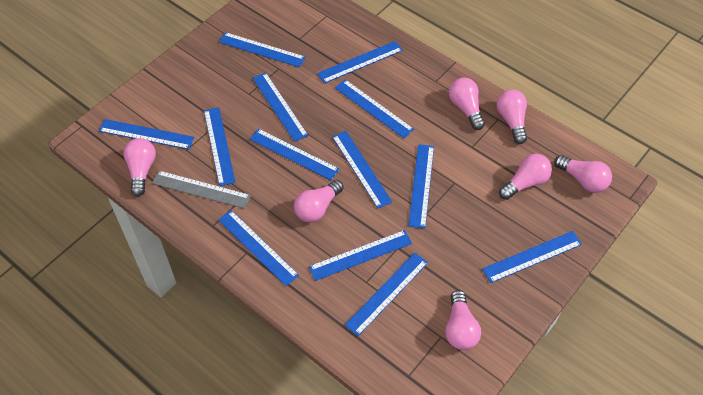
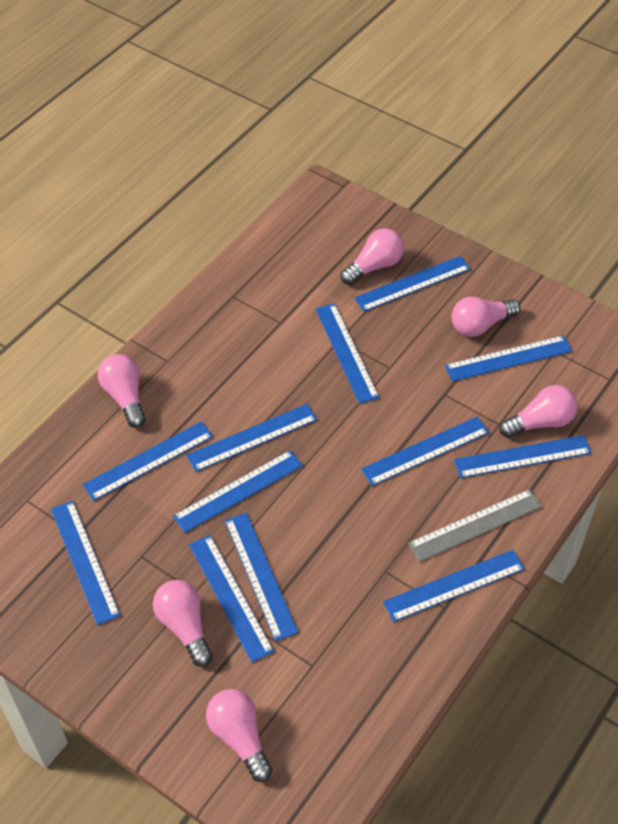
blue ruler: 13 -> 12
pink light bulb: 7 -> 6

